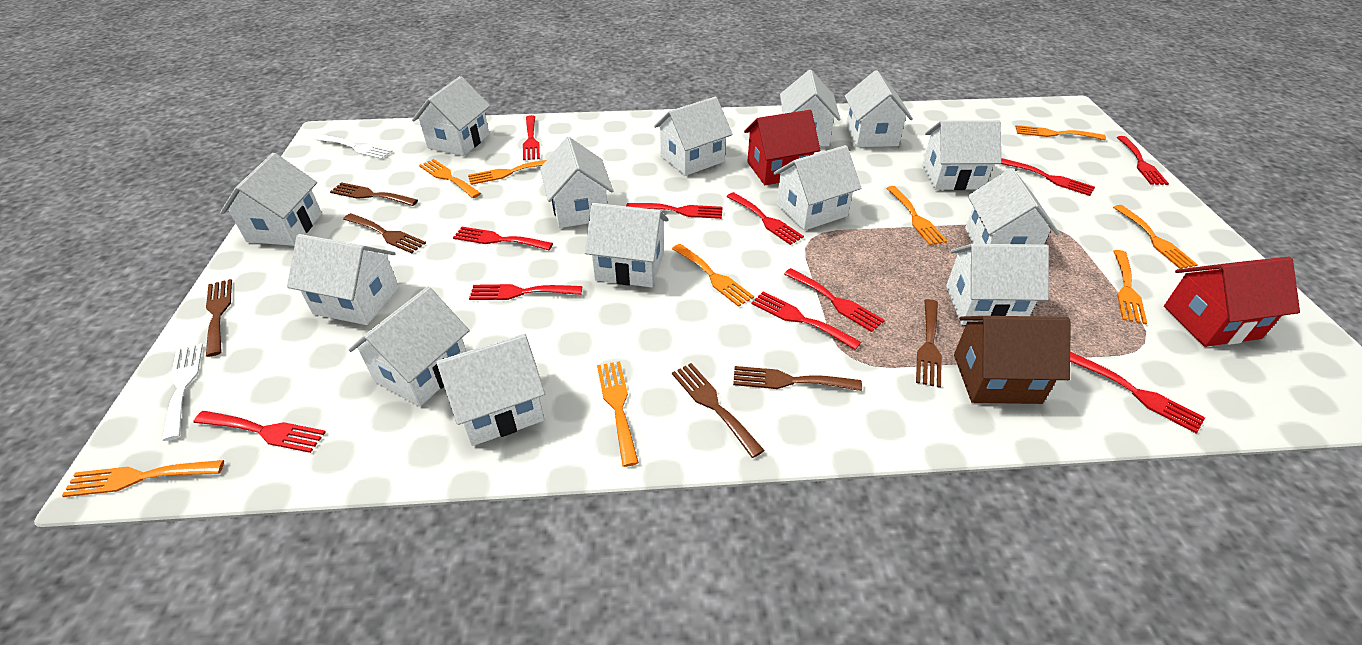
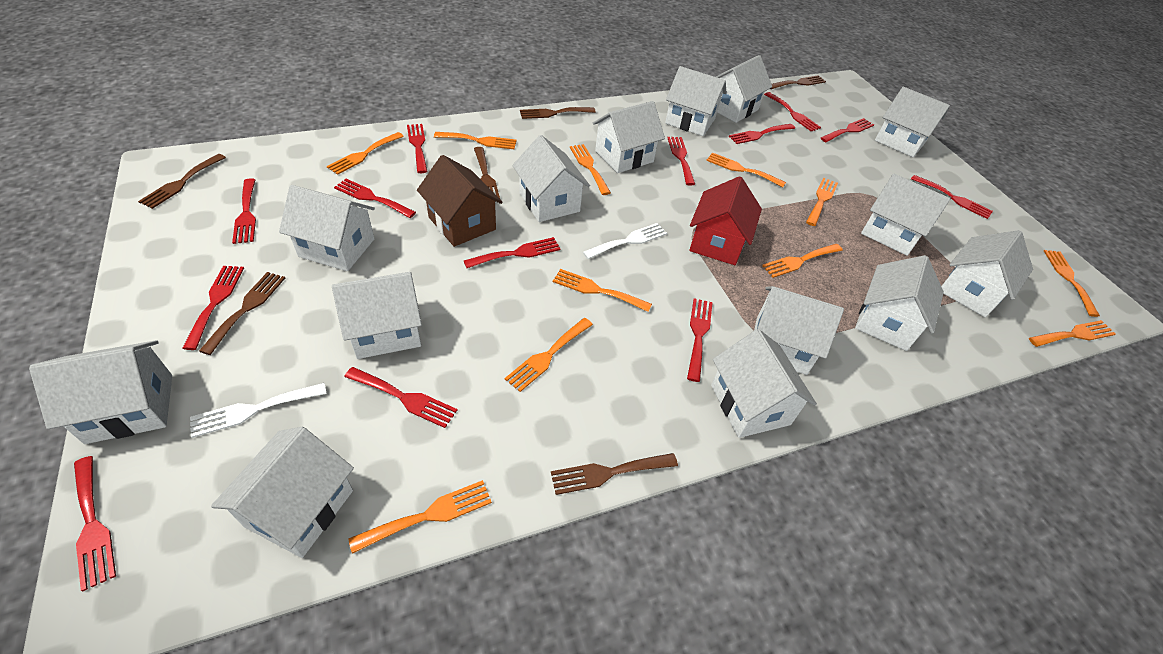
orange fork: 9 -> 11
red fork: 11 -> 13
red house: 2 -> 1

